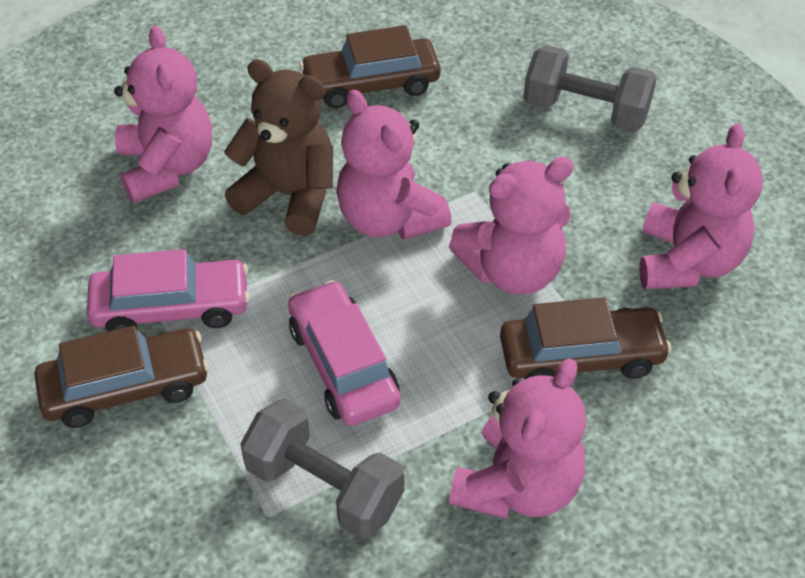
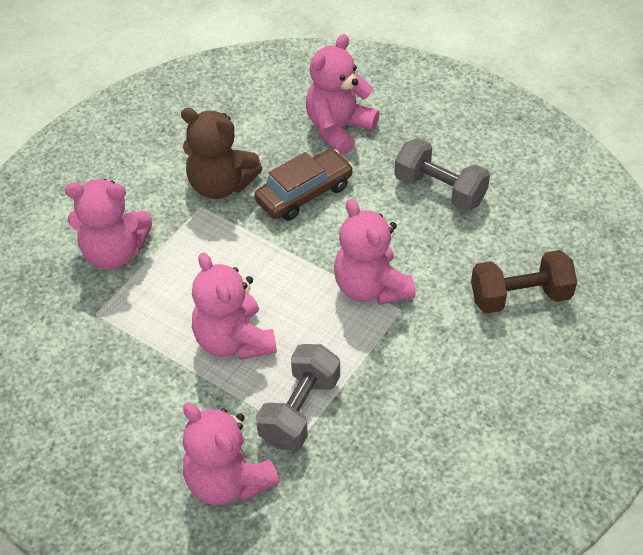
brown car: 3 -> 1
brown dumbbell: 0 -> 1
pink car: 2 -> 0

